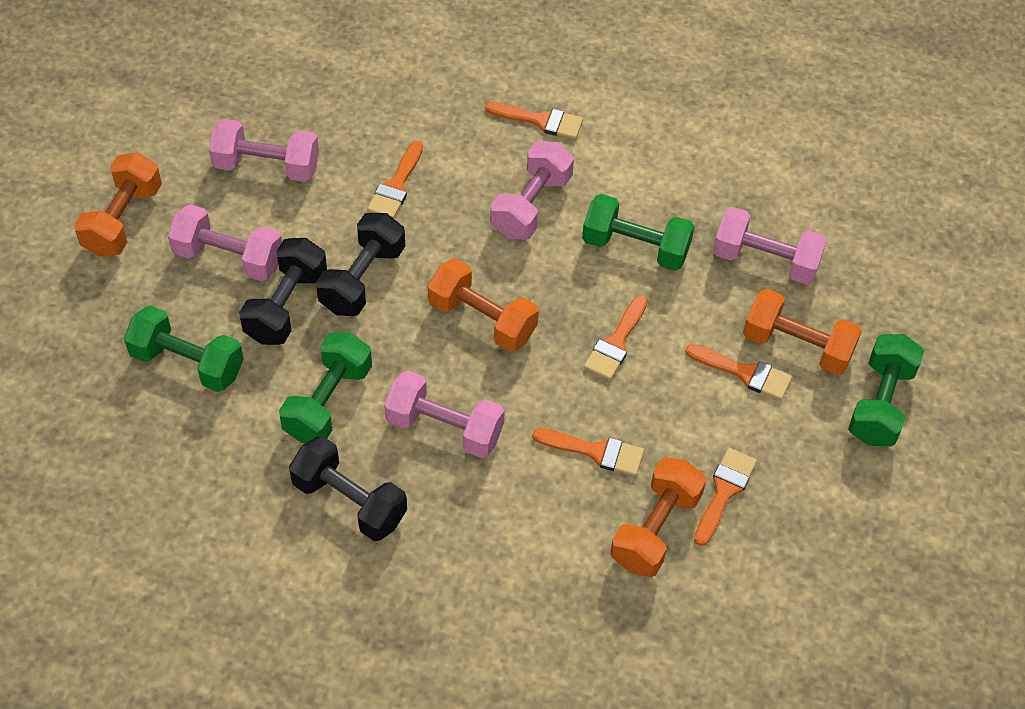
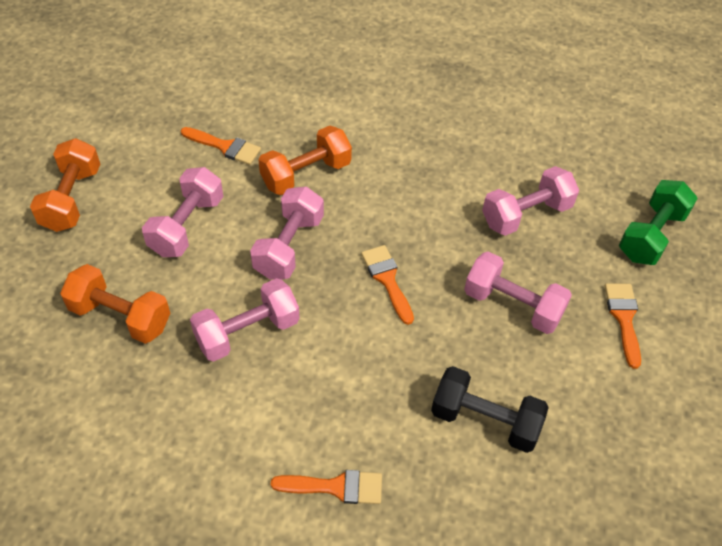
black dumbbell: 3 -> 1
green dumbbell: 4 -> 1
orange brush: 6 -> 4
orange dumbbell: 4 -> 3

